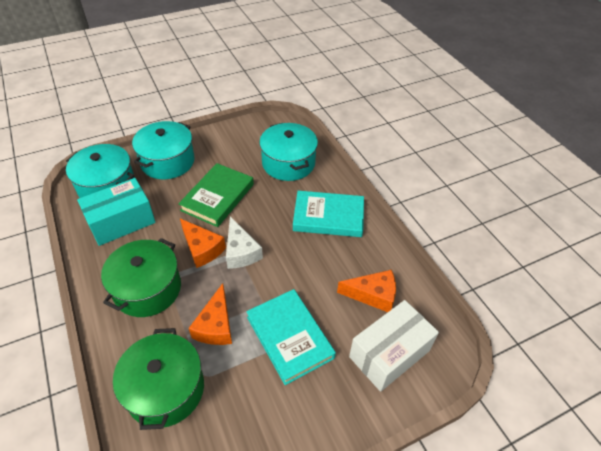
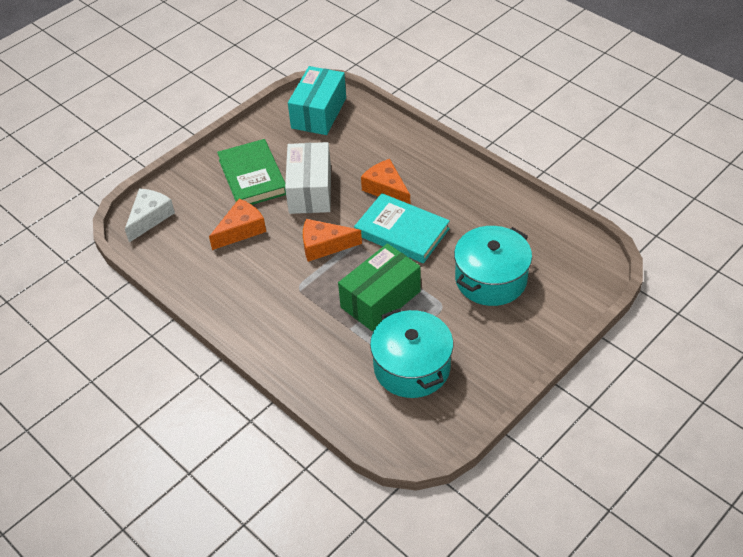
green box: 0 -> 1
green pot: 2 -> 0
turquoise book: 2 -> 1
turquoise pot: 3 -> 2

